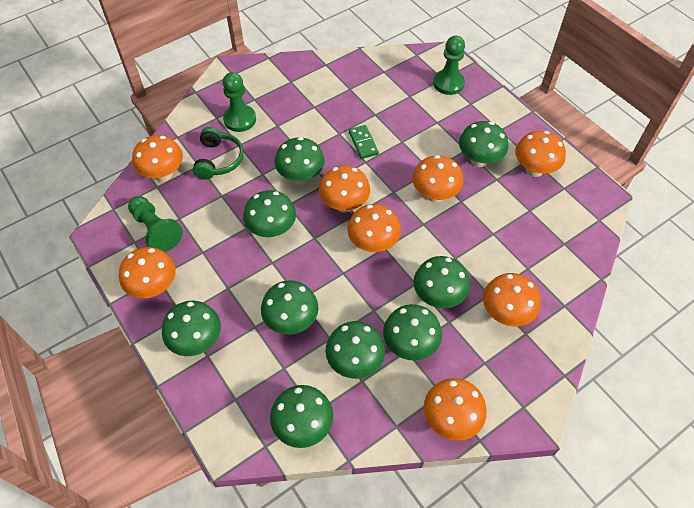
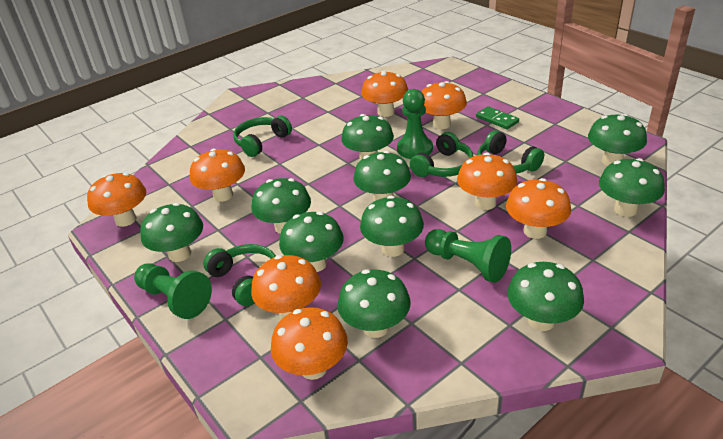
green headphones: 1 -> 4
green mushroom: 9 -> 10

